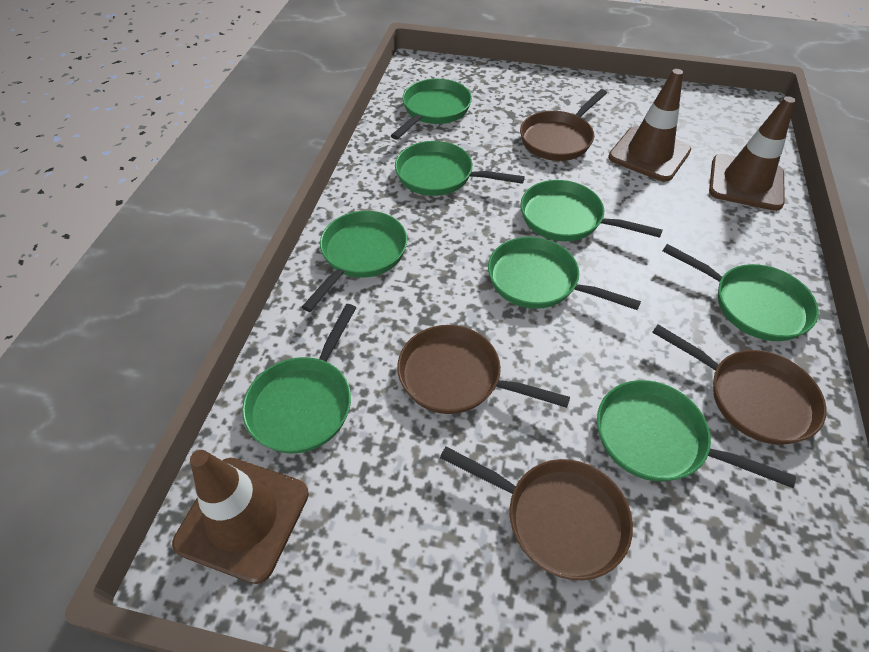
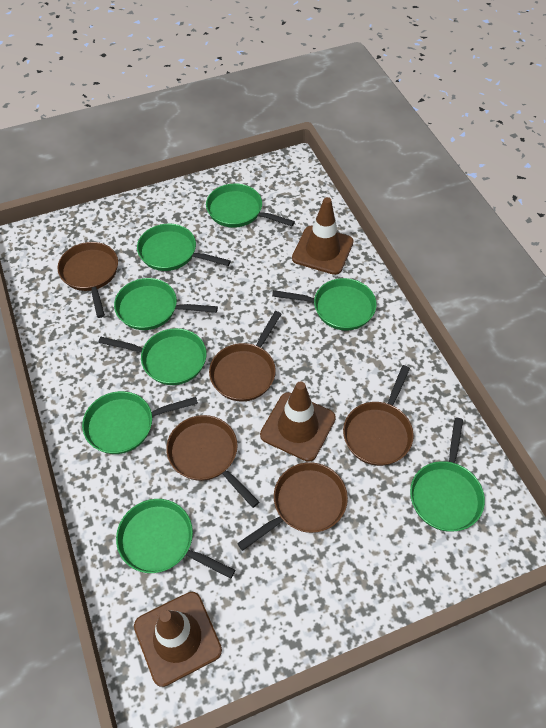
brown pan: 4 -> 5

